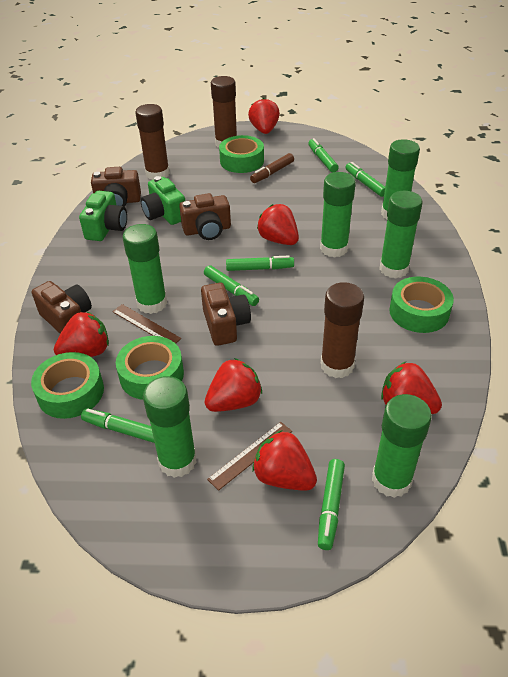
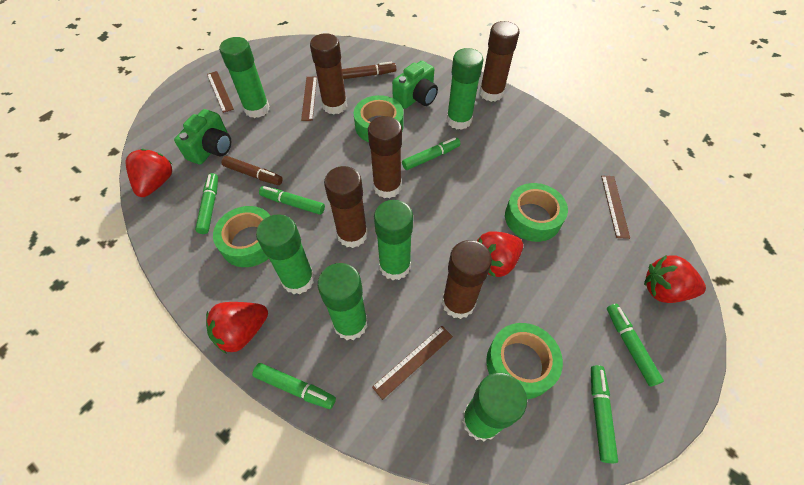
brown camera: 4 -> 0
brown glue stick: 3 -> 5
brown marker: 1 -> 2
brown ruler: 2 -> 4
red strawberry: 6 -> 4

